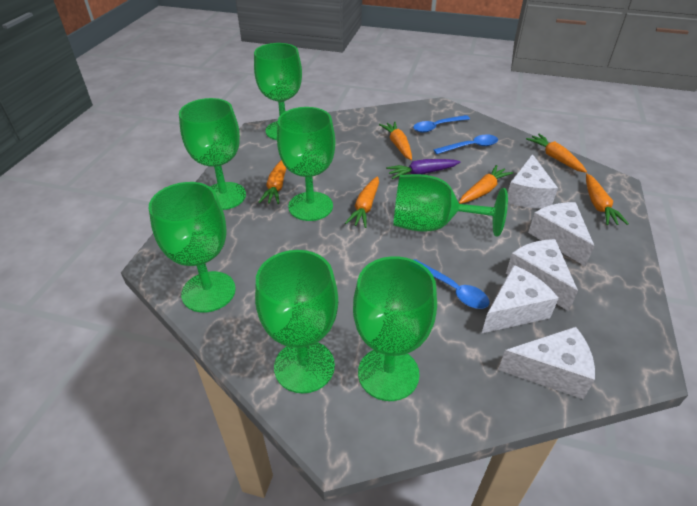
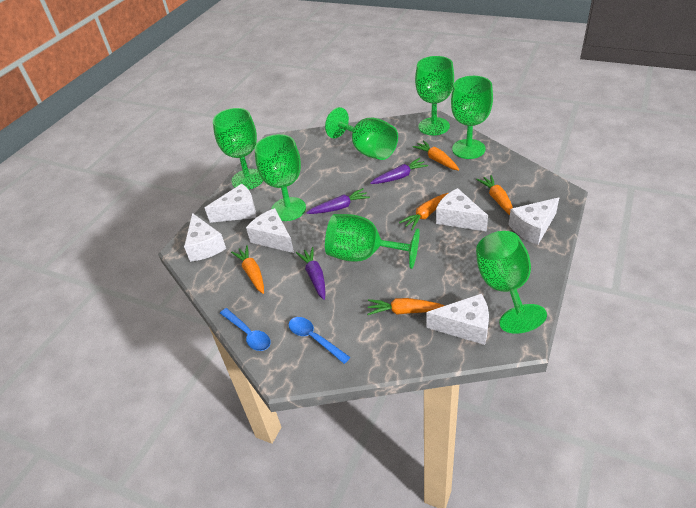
blue spoon: 3 -> 2
orange carrot: 6 -> 5
purple carrot: 1 -> 3
white cheese: 5 -> 6

